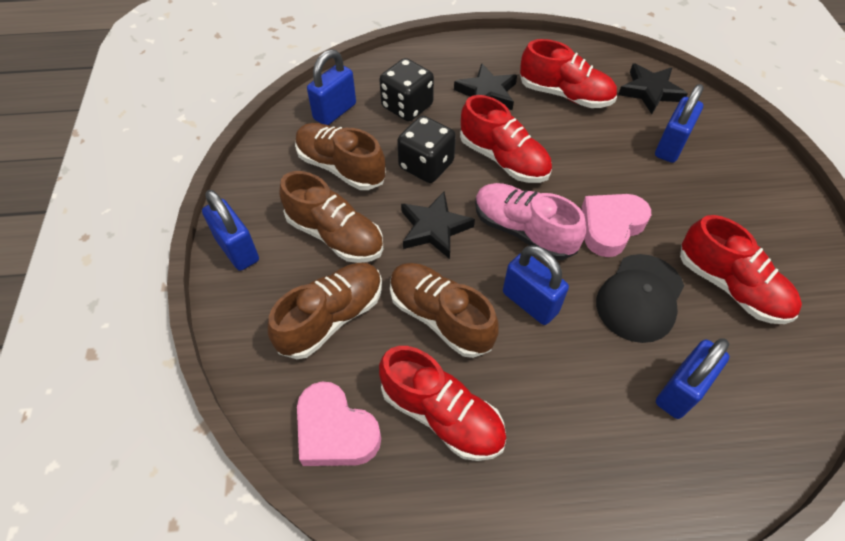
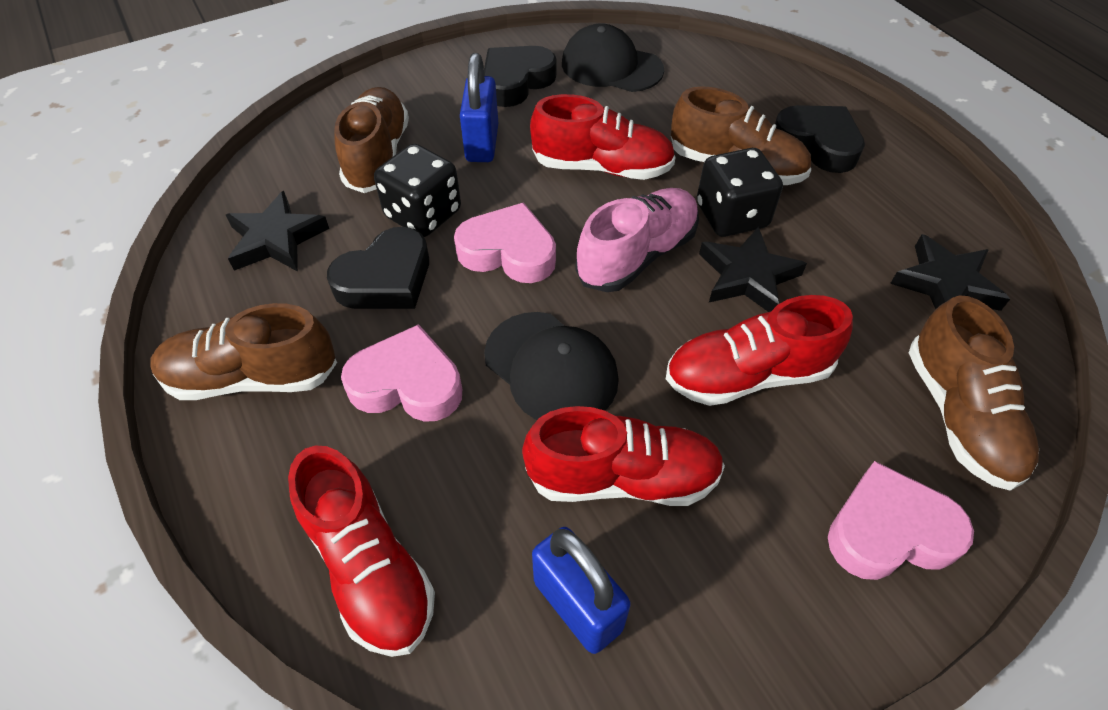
black cap: 1 -> 2
black heart: 0 -> 3
blue padlock: 5 -> 2
pink heart: 2 -> 3

